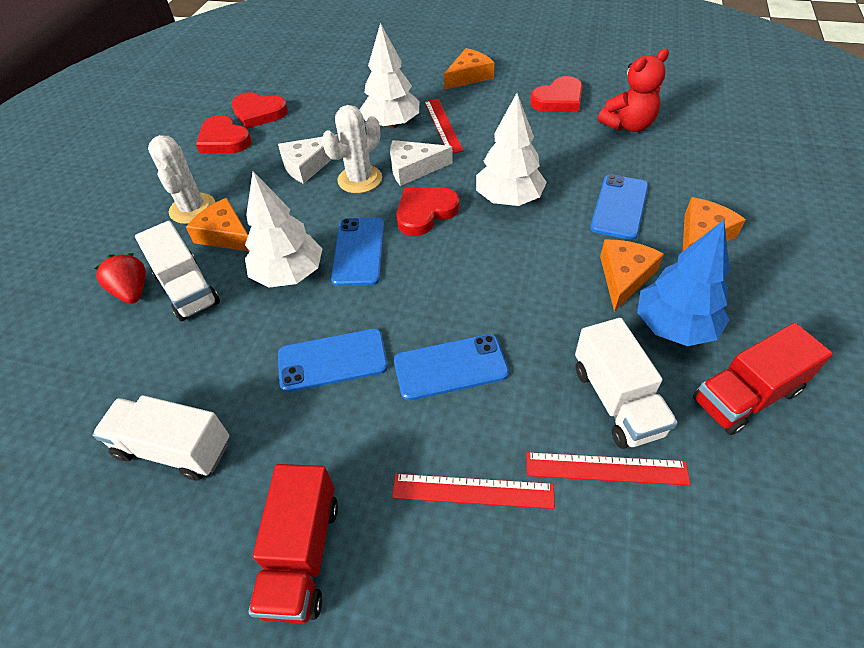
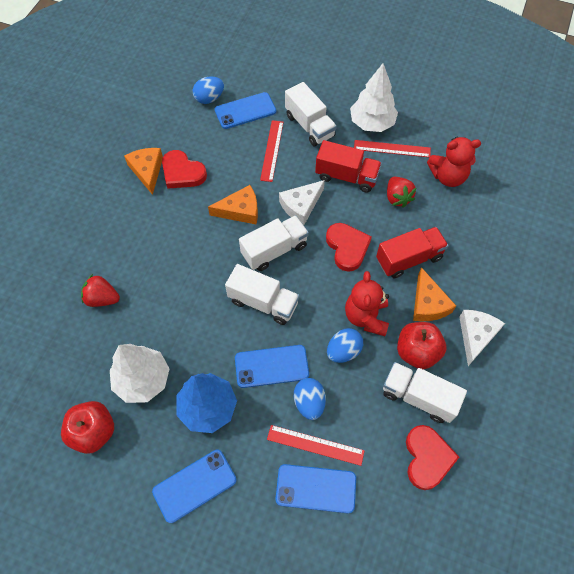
blue egg: 0 -> 3
orange cheese: 4 -> 3
red apple: 0 -> 2
red heart: 4 -> 3
red strawberry: 1 -> 2
red teddy bear: 1 -> 2
white cactus: 2 -> 0
white tree: 3 -> 2
white truck: 3 -> 4

